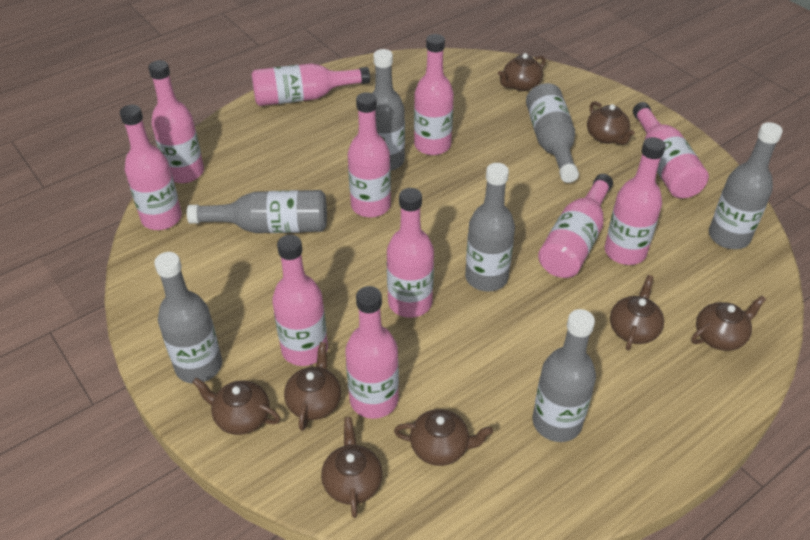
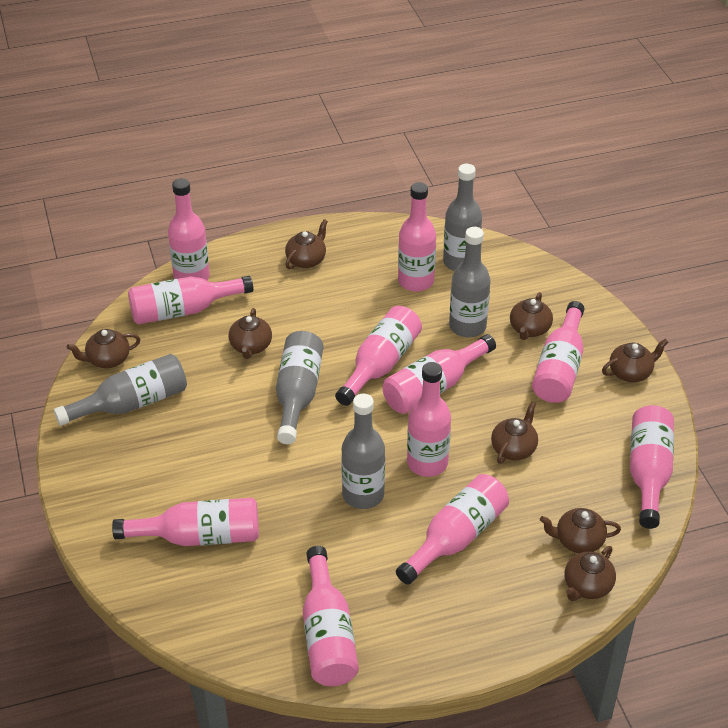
grey bottle: 7 -> 5

